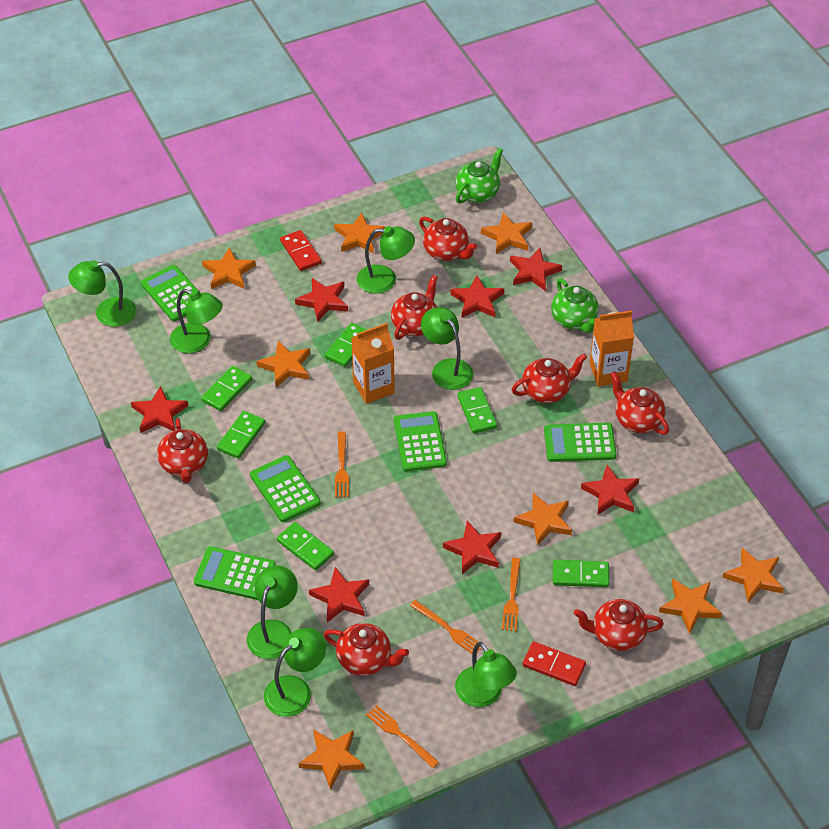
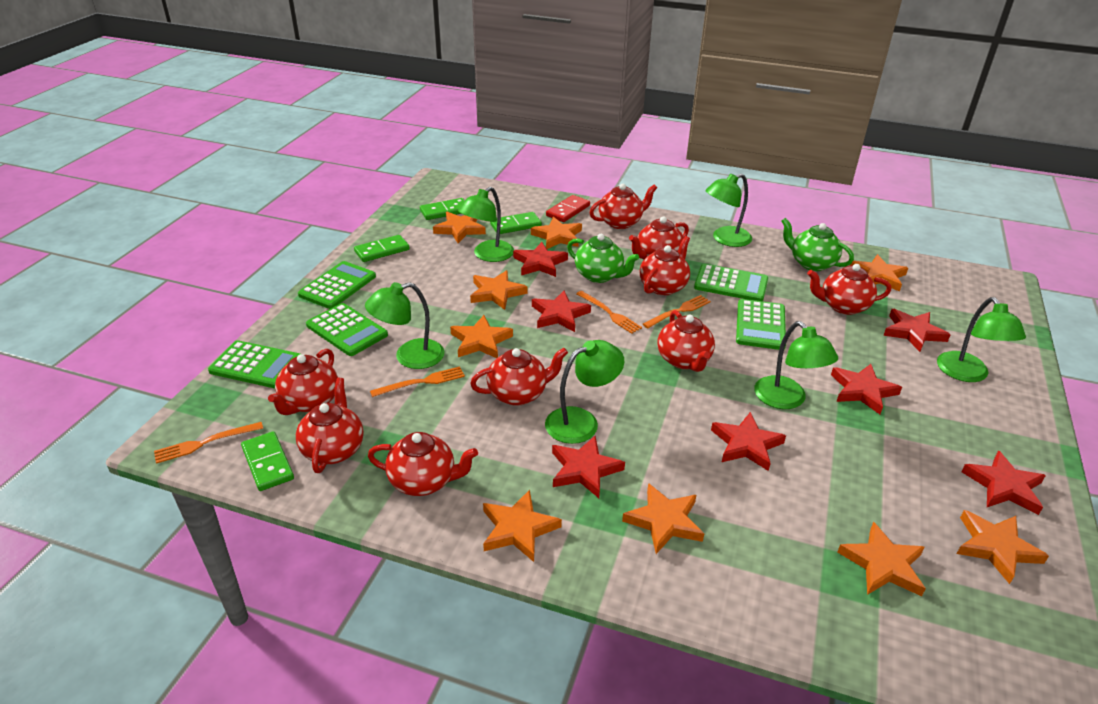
green domino: 6 -> 4
green lamp: 7 -> 6
orange carton: 2 -> 0
orange star: 8 -> 9
red domino: 2 -> 1
red teapot: 7 -> 9

